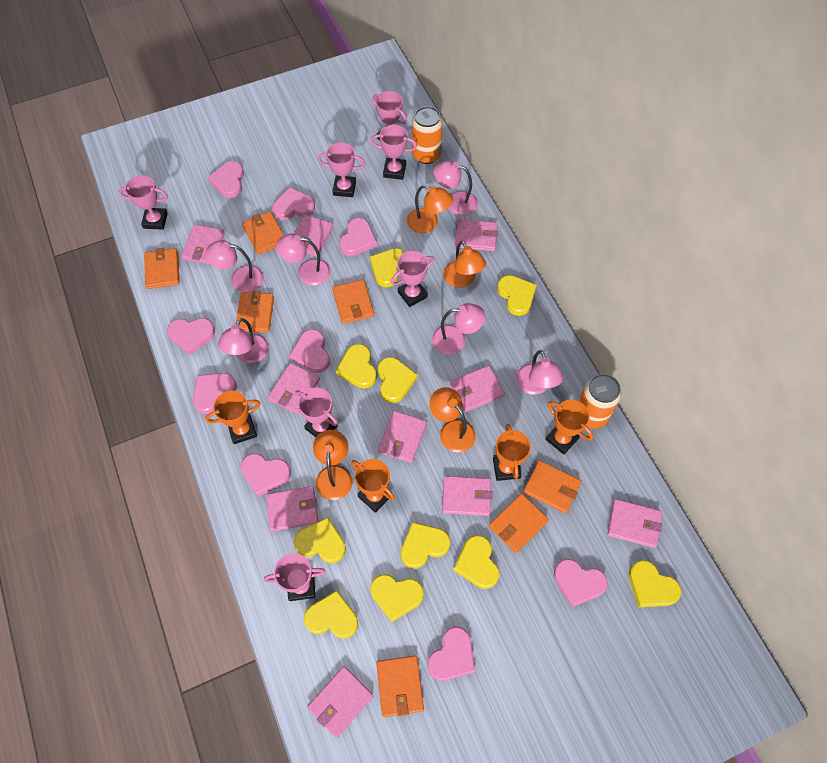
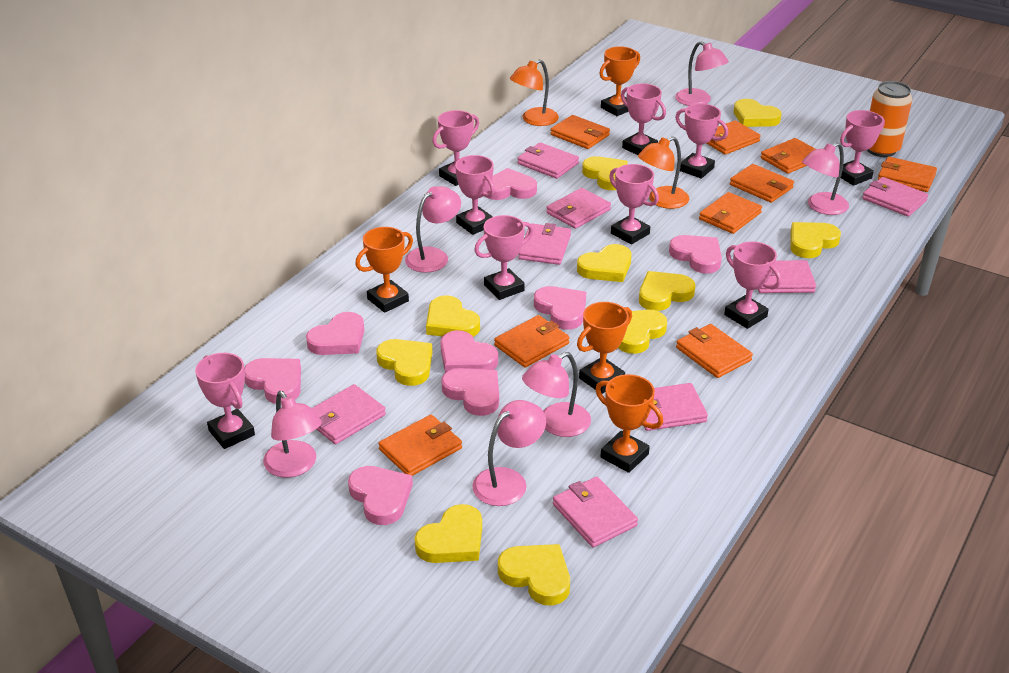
orange can: 2 -> 1
orange lamp: 4 -> 2
orange wallet: 7 -> 9
pink heart: 9 -> 8
pink trophy: 7 -> 9
pink wallet: 10 -> 8

